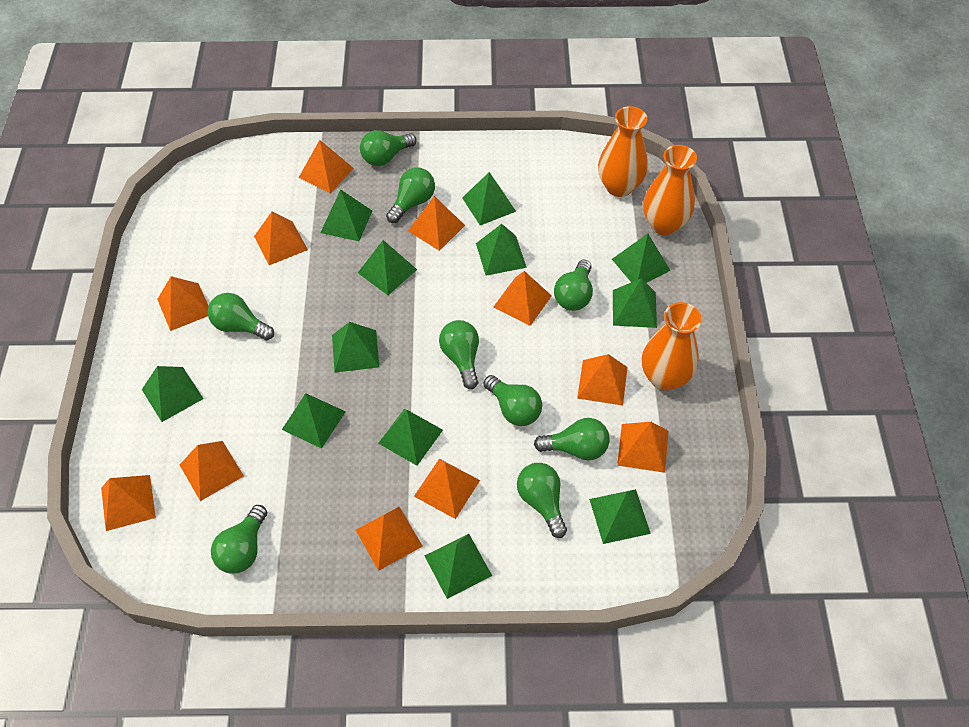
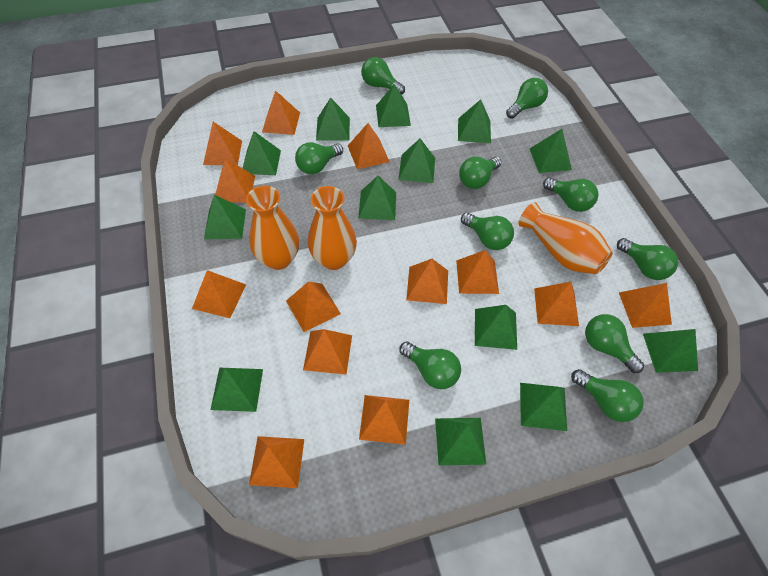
green light bulb: 9 -> 10
green pyramid: 12 -> 13
orange pyramid: 11 -> 13

